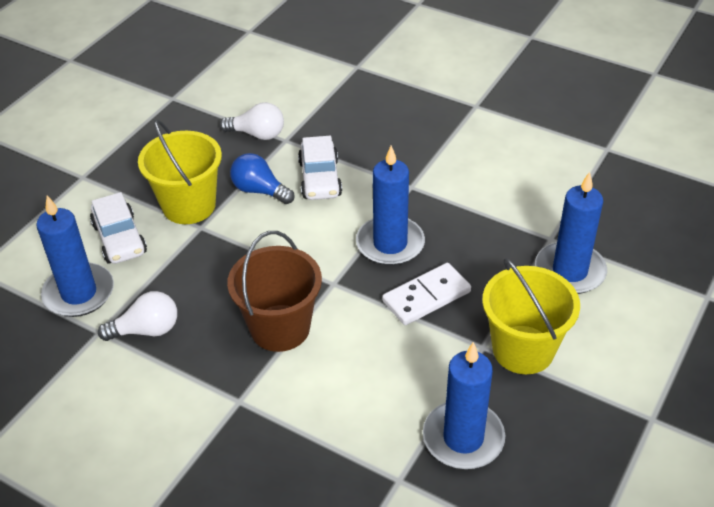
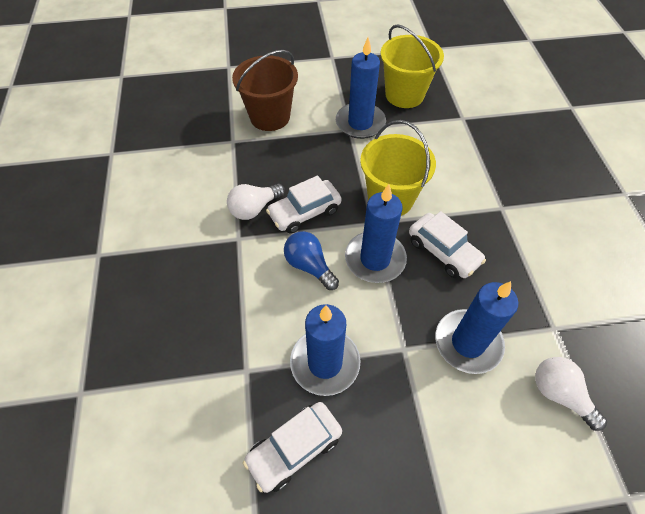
white car: 2 -> 3
white domino: 1 -> 0

